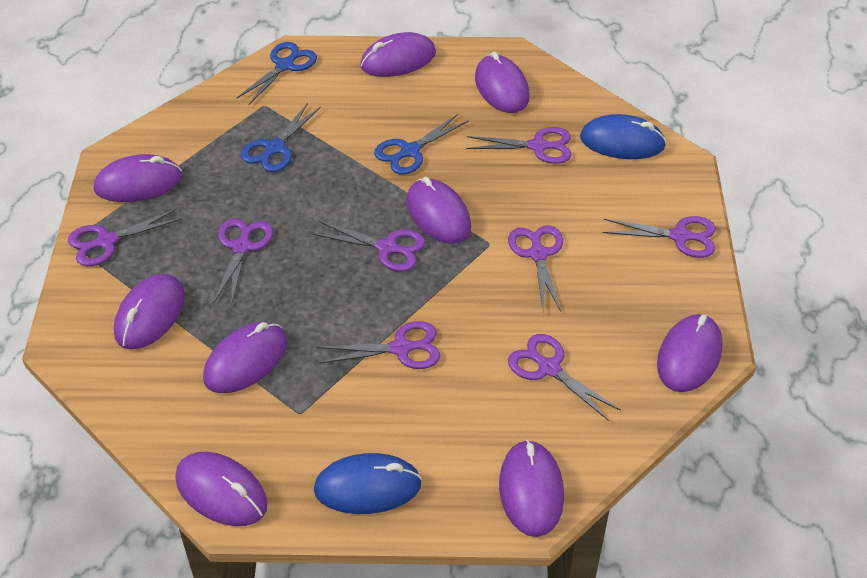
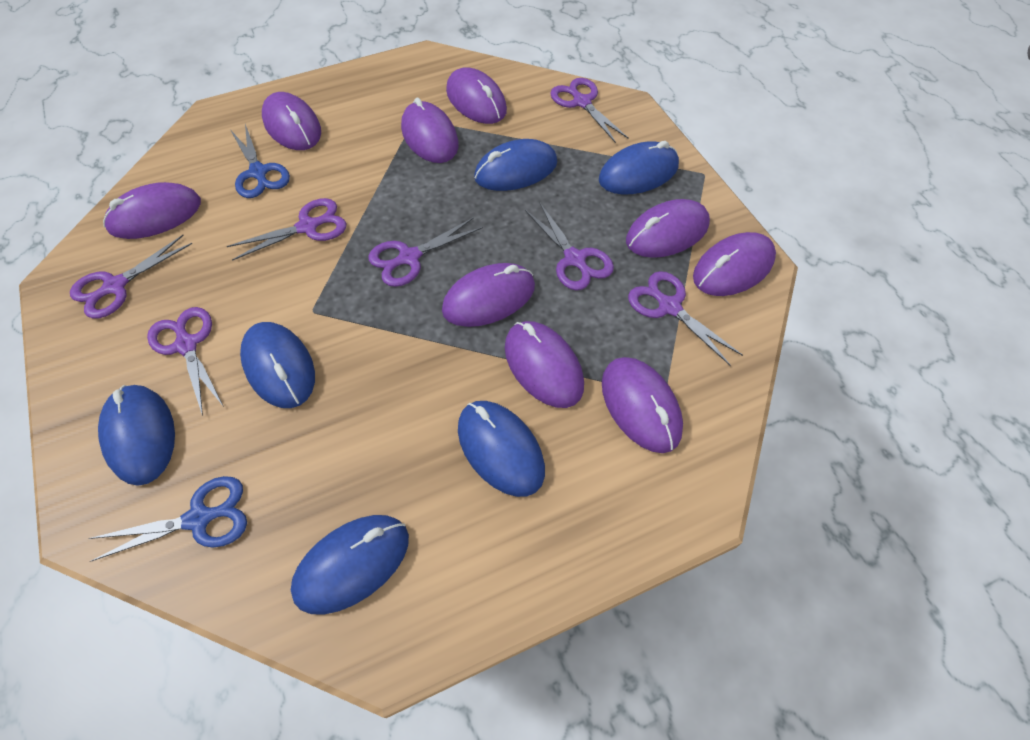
blue mouse: 2 -> 6
blue scissors: 3 -> 2
purple scissors: 8 -> 7

